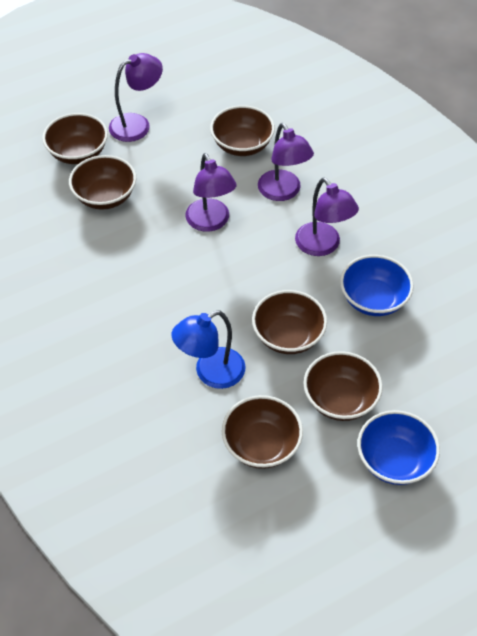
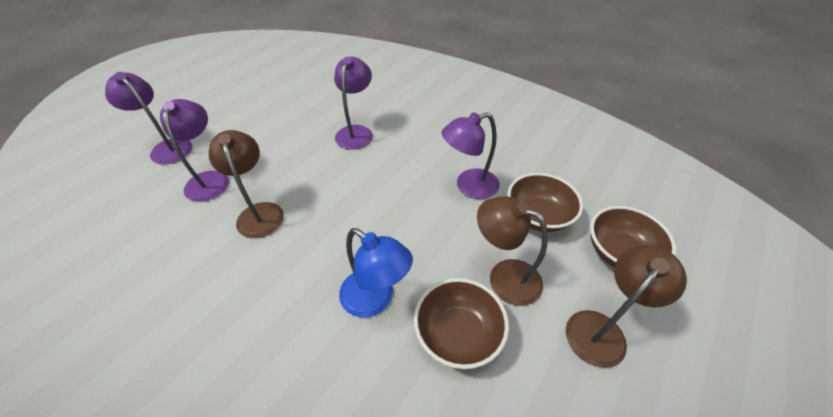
blue bowl: 2 -> 0
brown bowl: 6 -> 3
brown lamp: 0 -> 3

